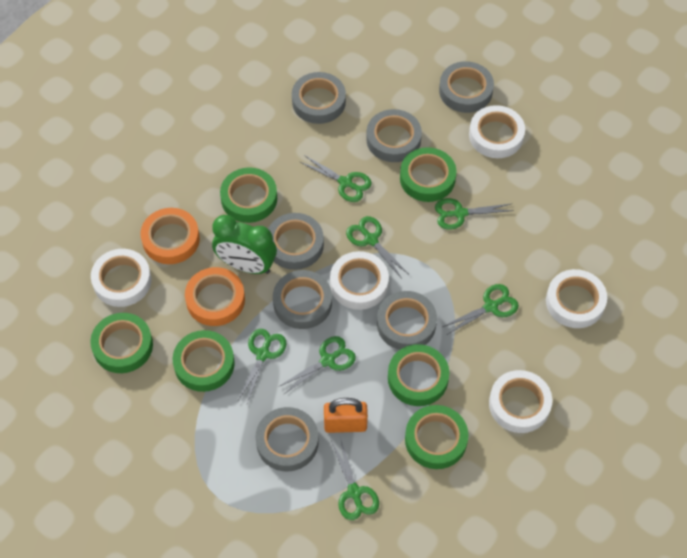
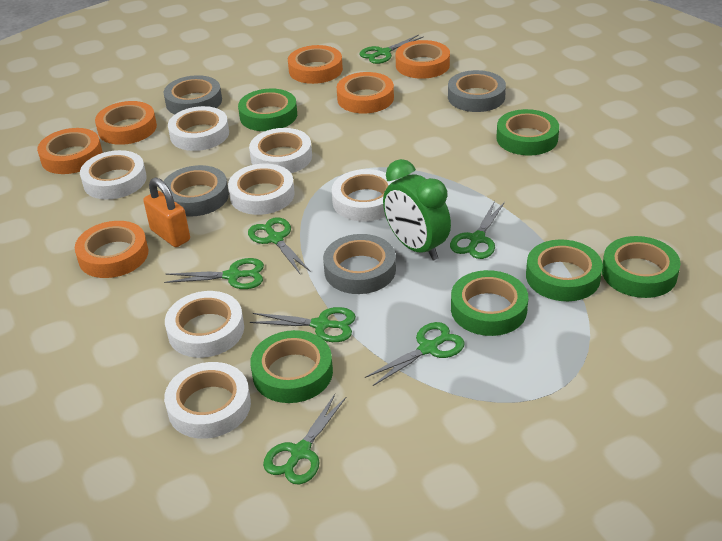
grey tape: 7 -> 4
orange tape: 2 -> 6
white tape: 5 -> 7

